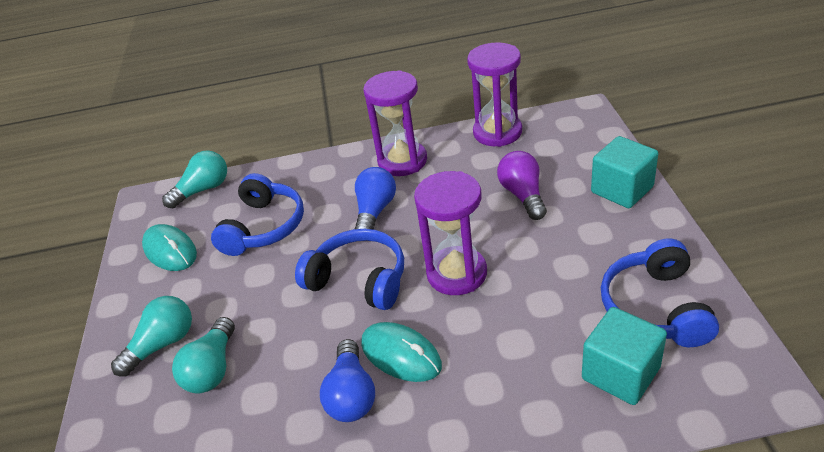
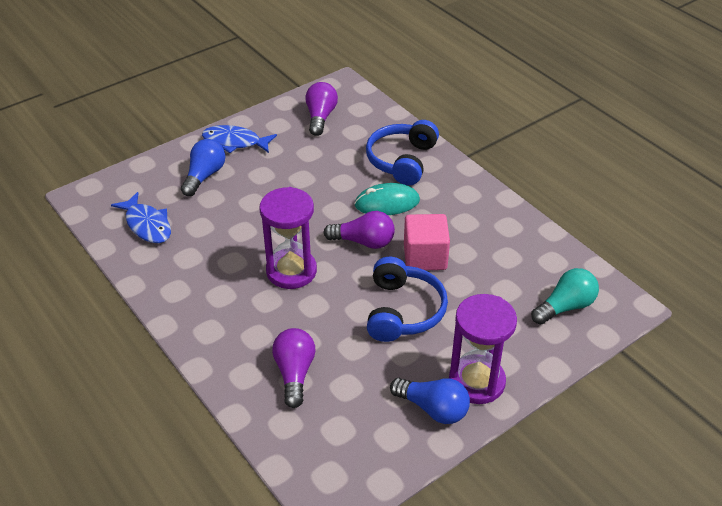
blue fish: 0 -> 2
blue headphones: 3 -> 2
pink cube: 0 -> 1
purple hourglass: 3 -> 2
purple light bulb: 1 -> 3
turquoise cube: 2 -> 0
turquoise light bulb: 3 -> 1
turquoise mouse: 2 -> 1

